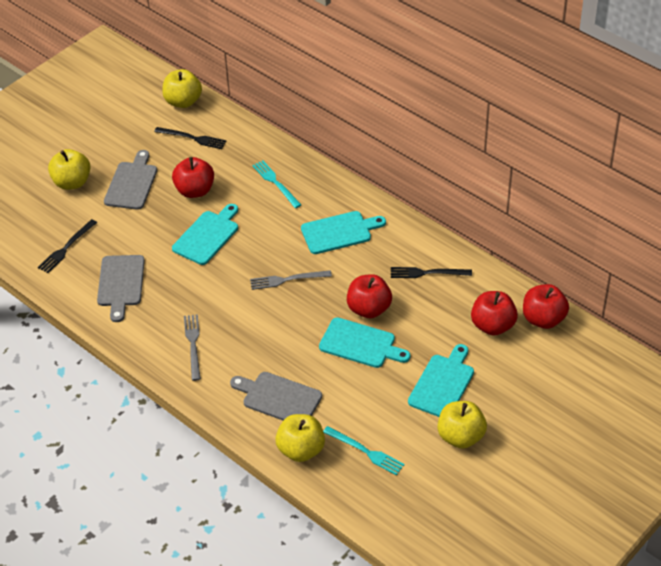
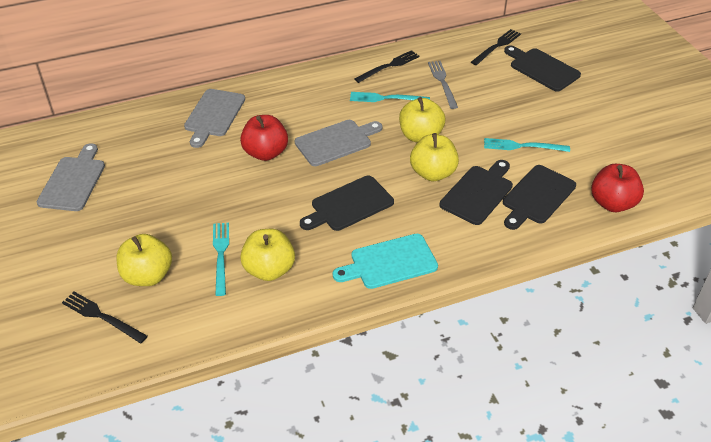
black cutting board: 0 -> 4
grey fork: 2 -> 1
red apple: 4 -> 2
turquoise cutting board: 4 -> 1
turquoise fork: 2 -> 3

